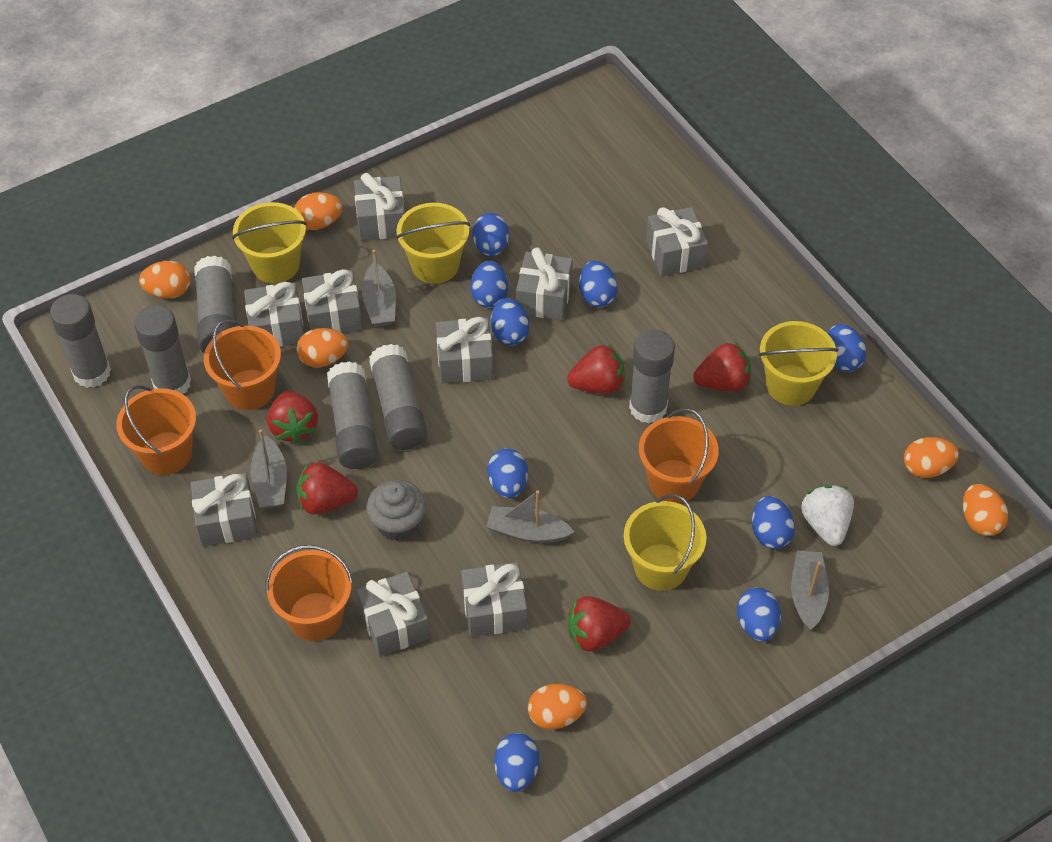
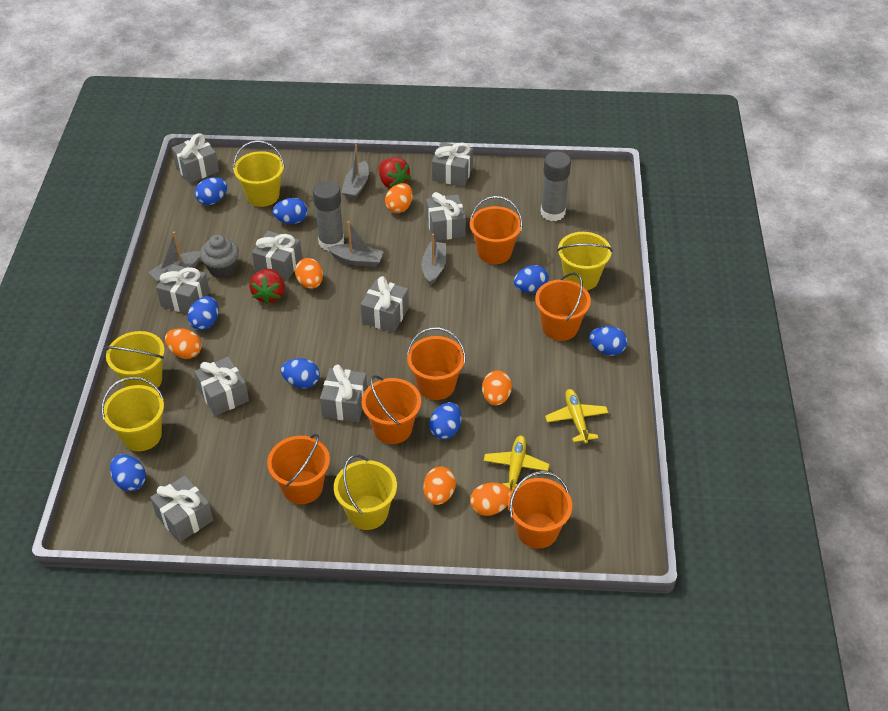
blue egg: 9 -> 8
grey glue stick: 6 -> 2
orange bucket: 4 -> 6
red strawberry: 5 -> 2
white strawberry: 1 -> 0
yellow bucket: 4 -> 5
yellow plane: 0 -> 2

